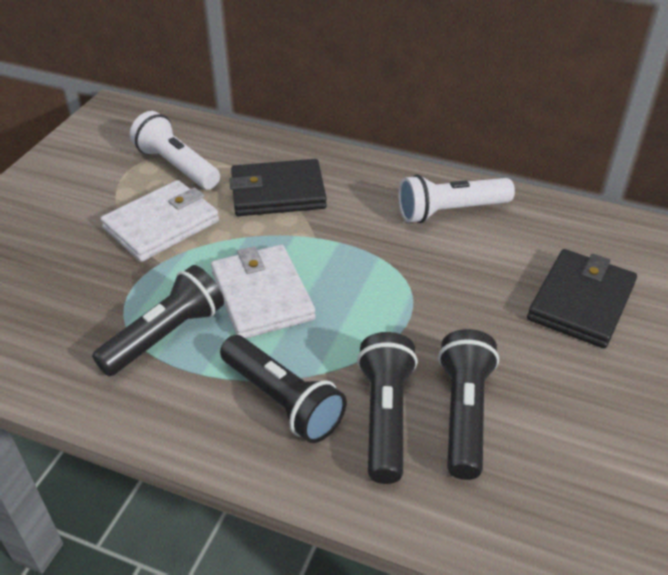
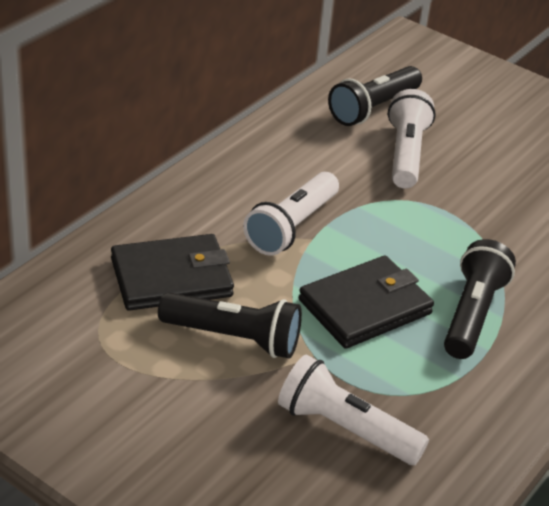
black flashlight: 4 -> 3
white flashlight: 2 -> 3
white wallet: 2 -> 0

